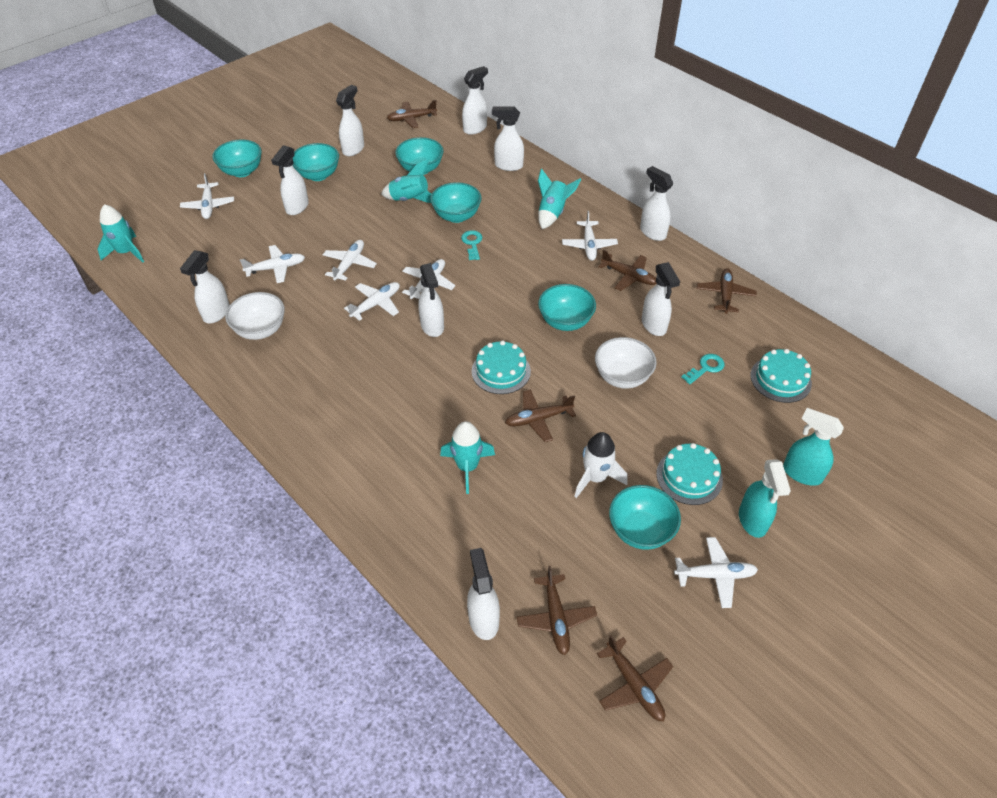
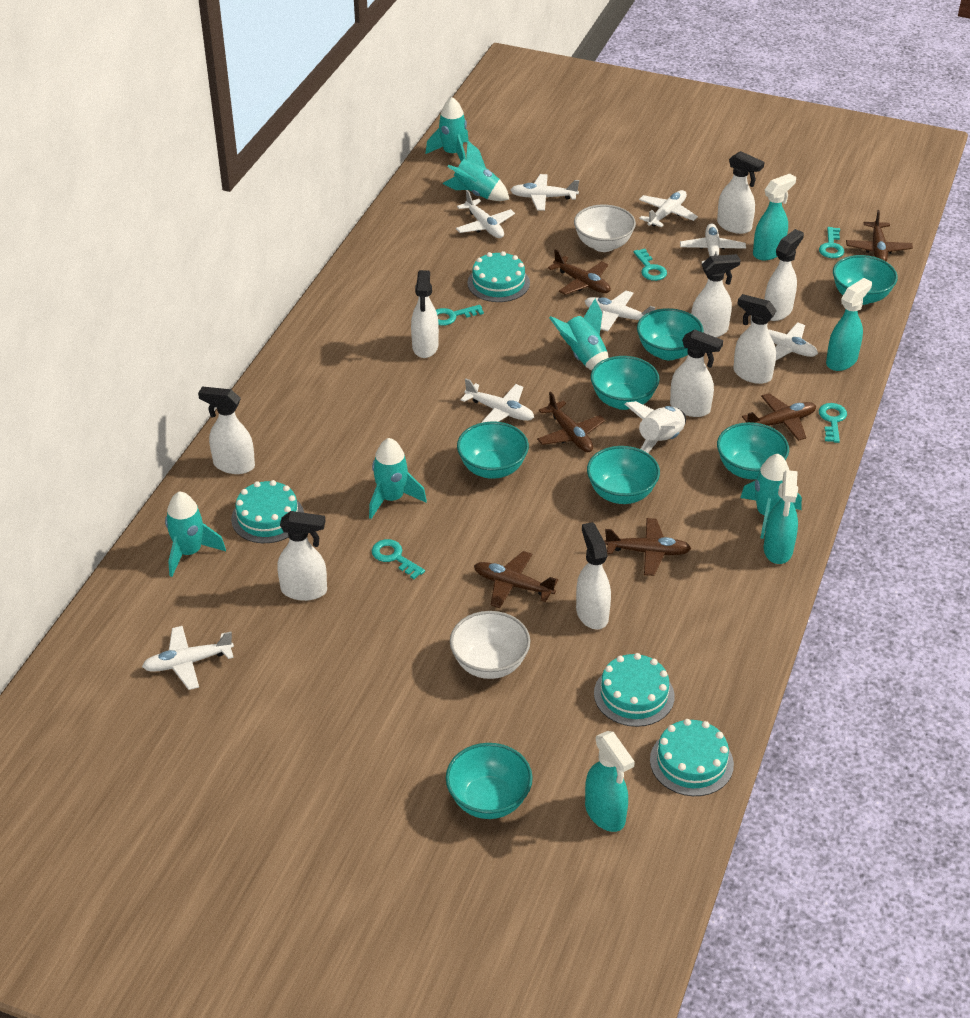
turquoise bowl: 6 -> 7
turquoise cake: 3 -> 4
turquoise key: 2 -> 5
turquoise rocket: 4 -> 6
turquoise spray bottle: 2 -> 4
white plane: 7 -> 8

